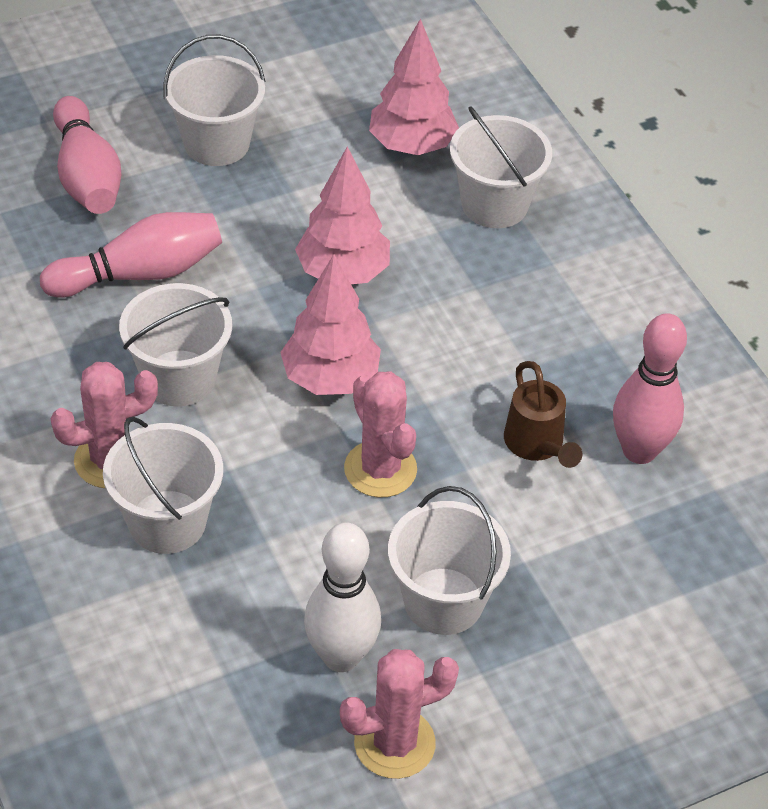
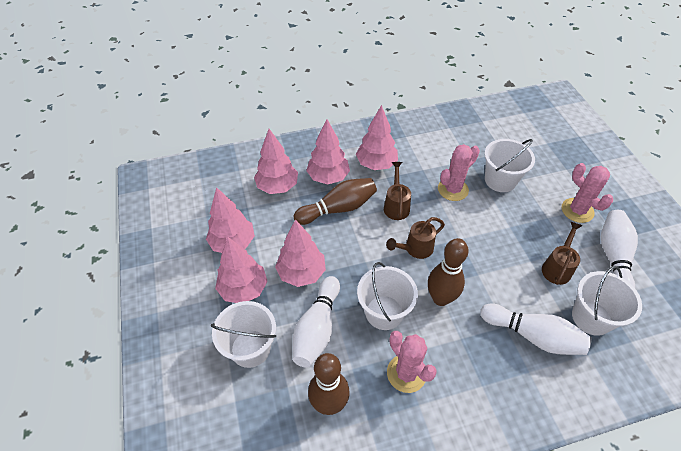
brown bowling pin: 0 -> 3
brown watering can: 1 -> 3
pink bowling pin: 3 -> 0
pink tree: 3 -> 6
white bowling pin: 1 -> 3
white bucket: 5 -> 4

